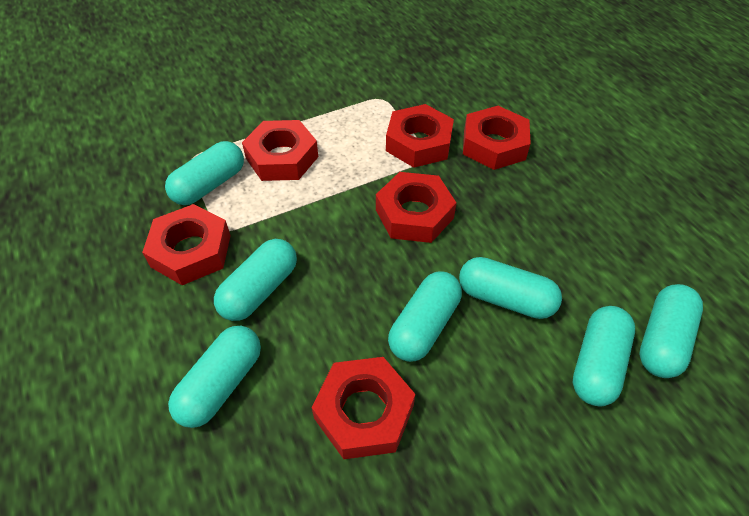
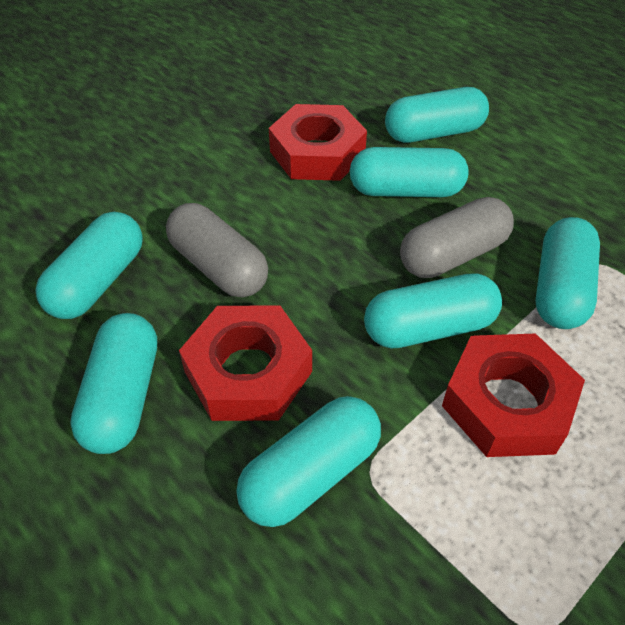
grey capsule: 0 -> 2
red nut: 6 -> 3

